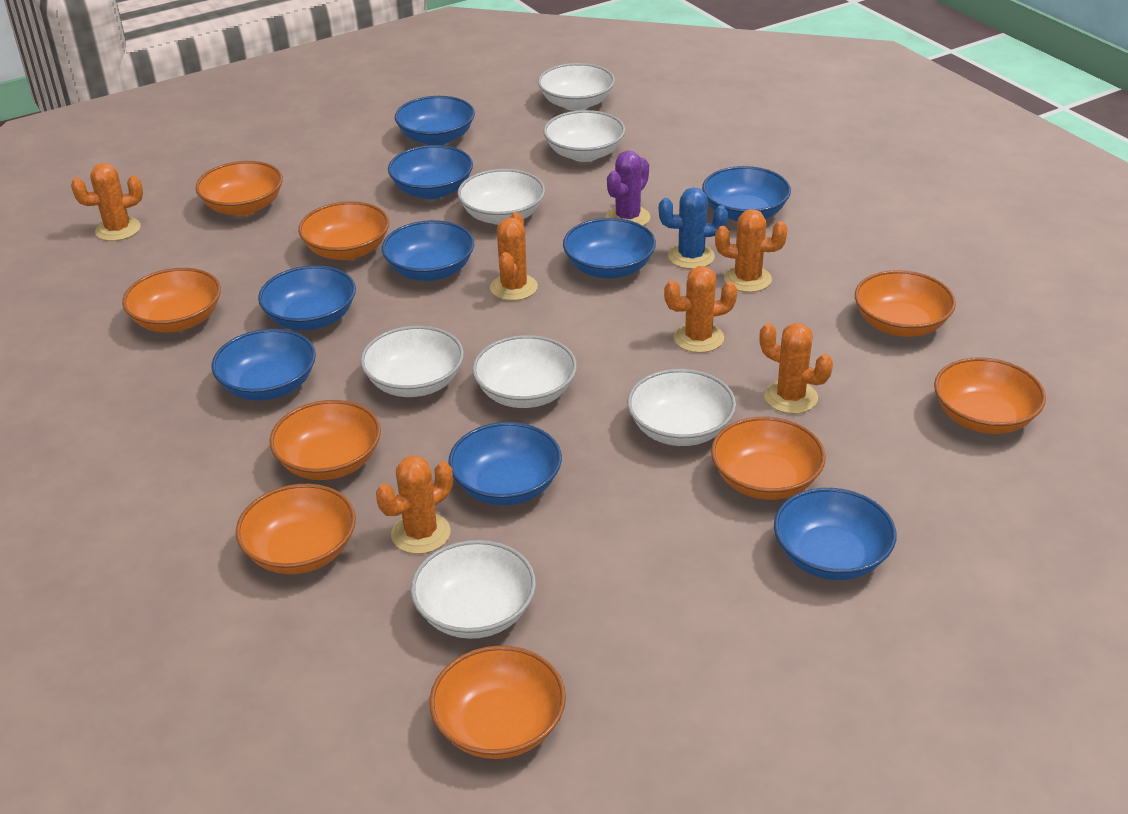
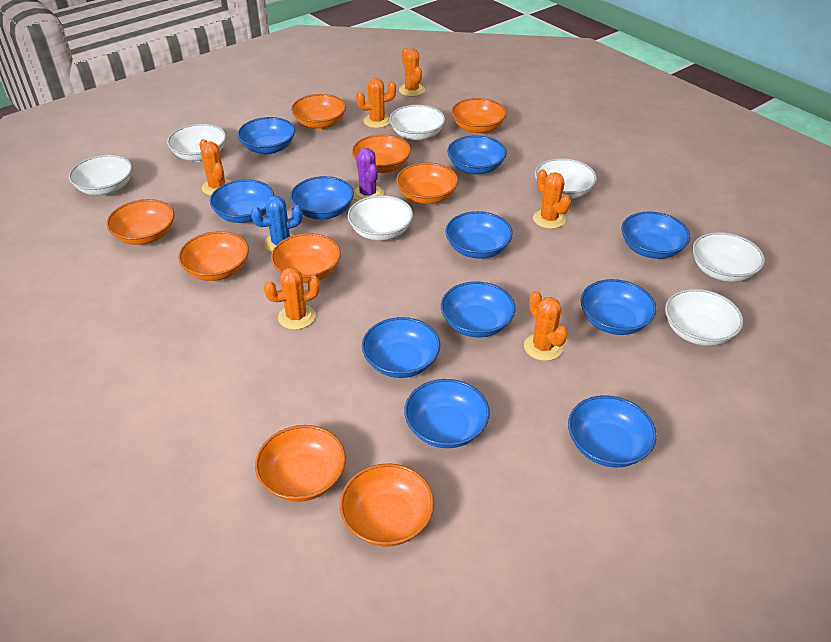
blue bowl: 9 -> 11

